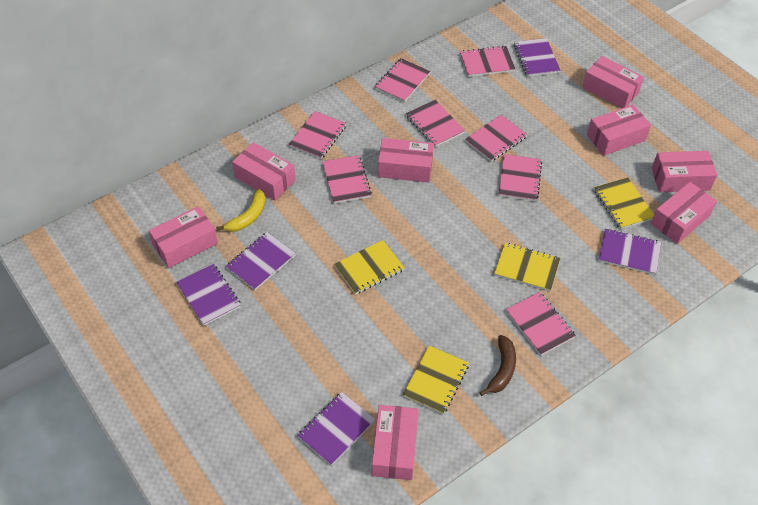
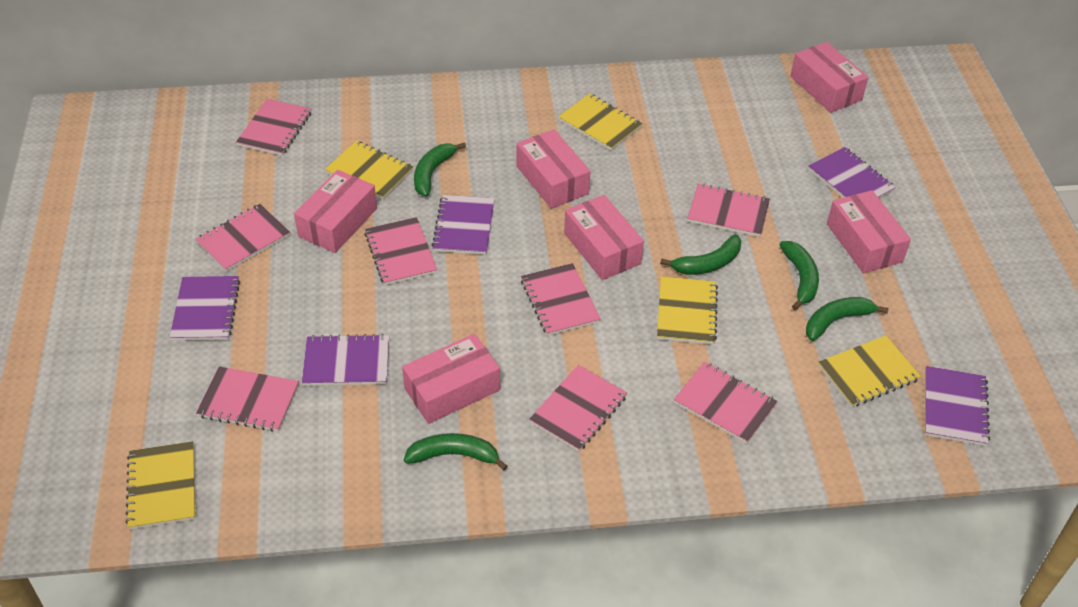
brown banana: 1 -> 0
green banana: 0 -> 5
pink box: 8 -> 6
yellow banana: 1 -> 0
yellow notebook: 4 -> 5

